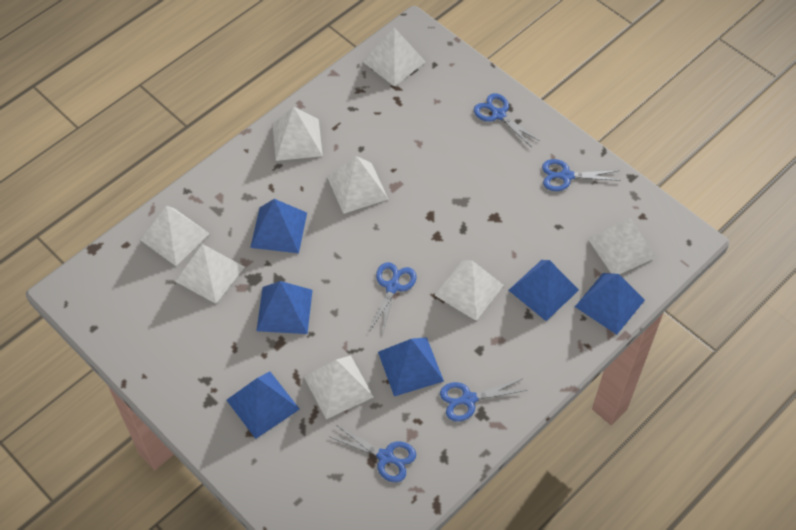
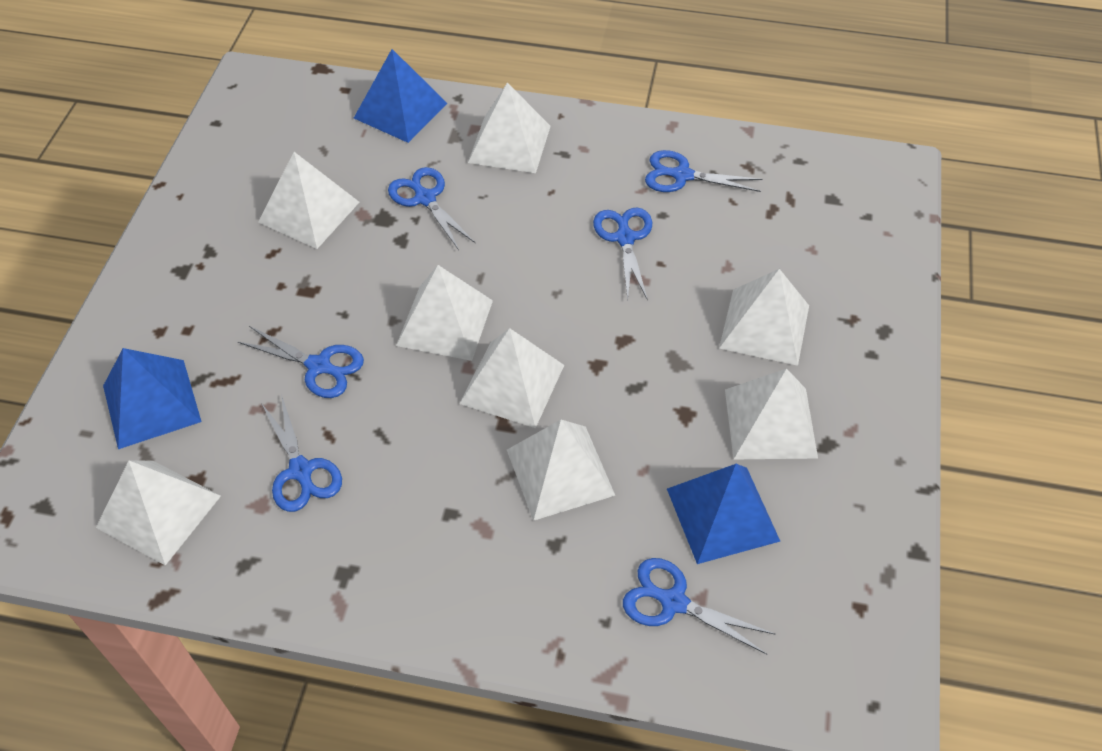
blue pyramid: 6 -> 3
blue scissors: 5 -> 6

